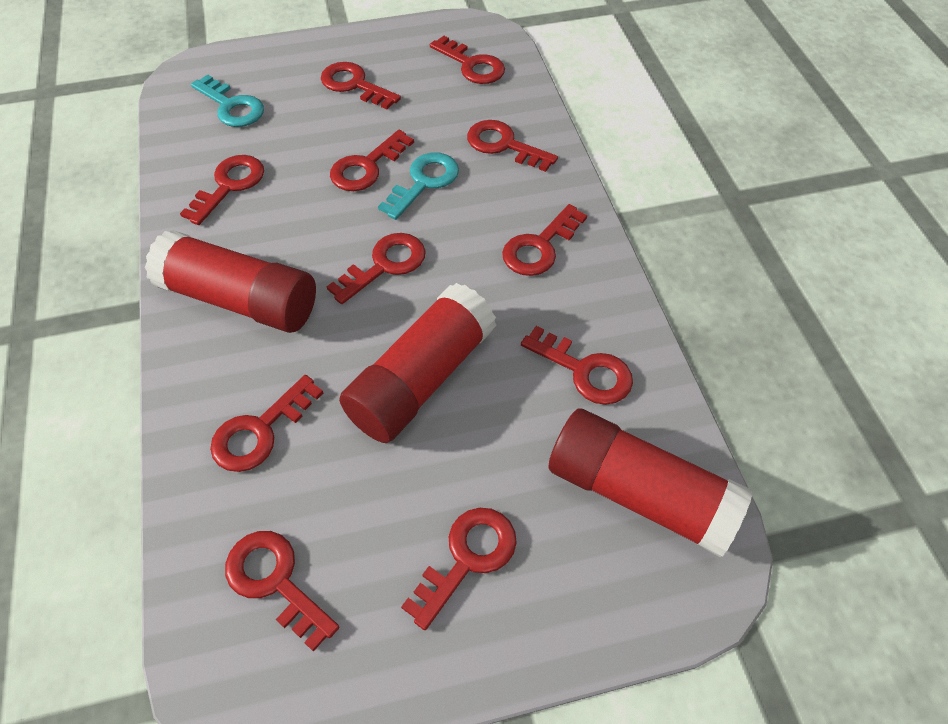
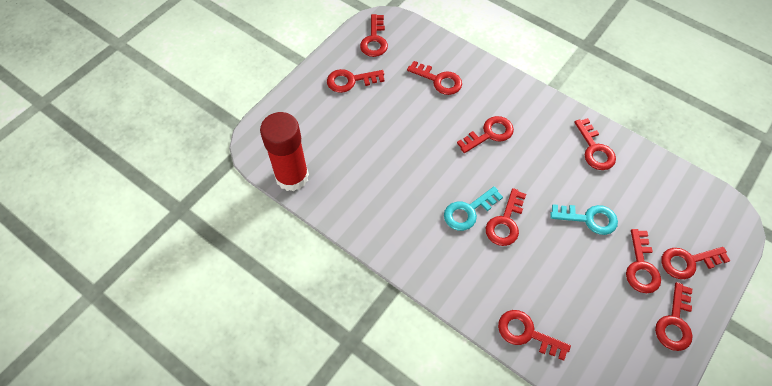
red glue stick: 3 -> 1
red key: 11 -> 10

